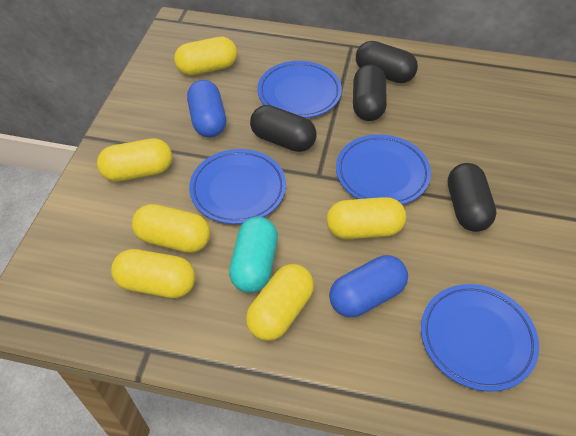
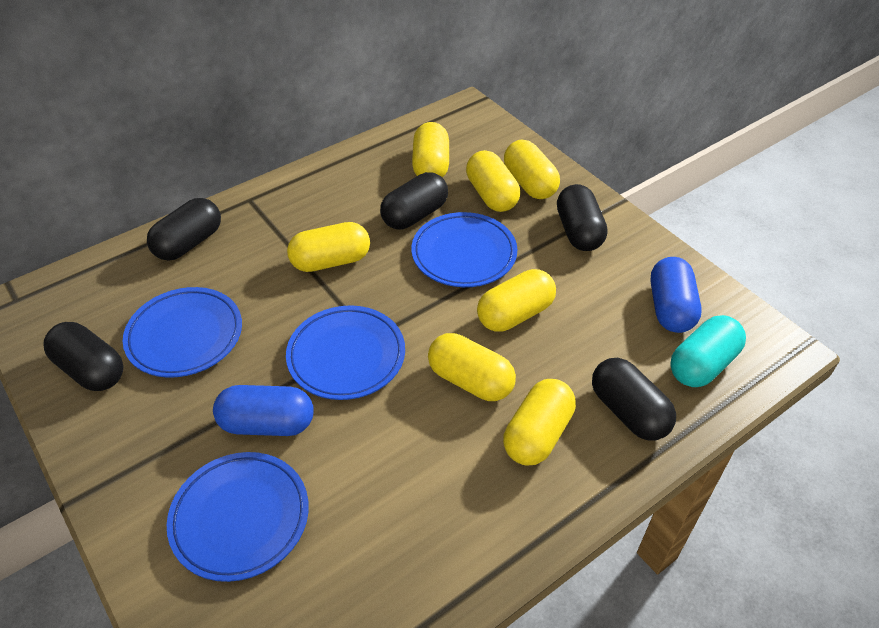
black capsule: 4 -> 5
yellow capsule: 6 -> 7

